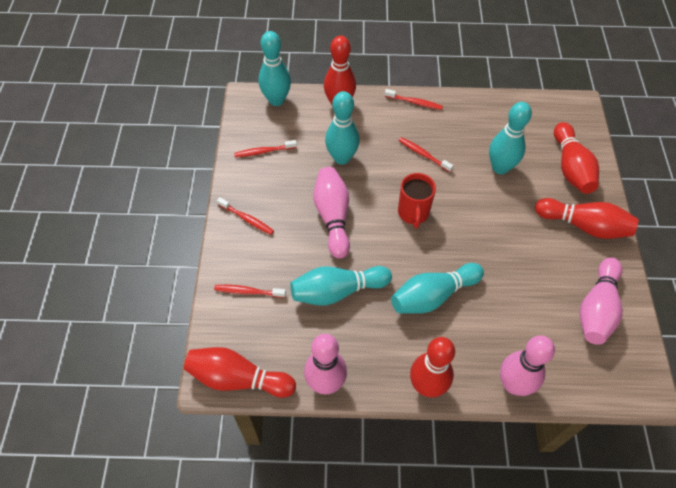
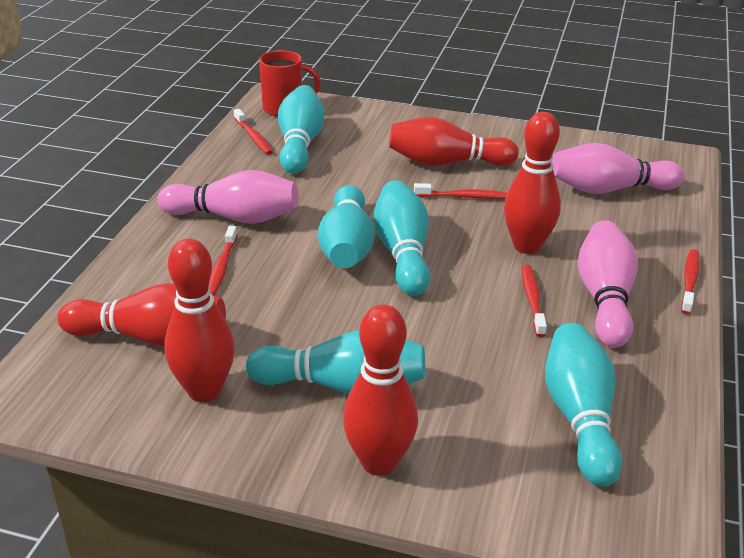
pink bowling pin: 4 -> 3

